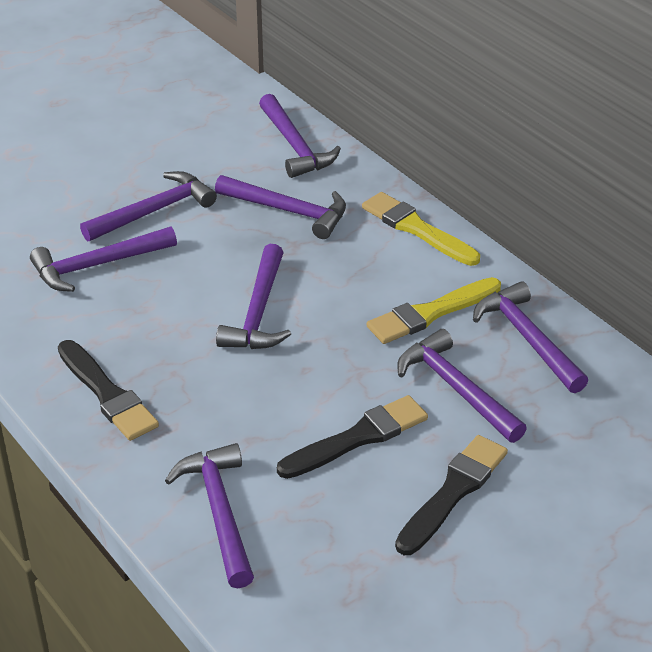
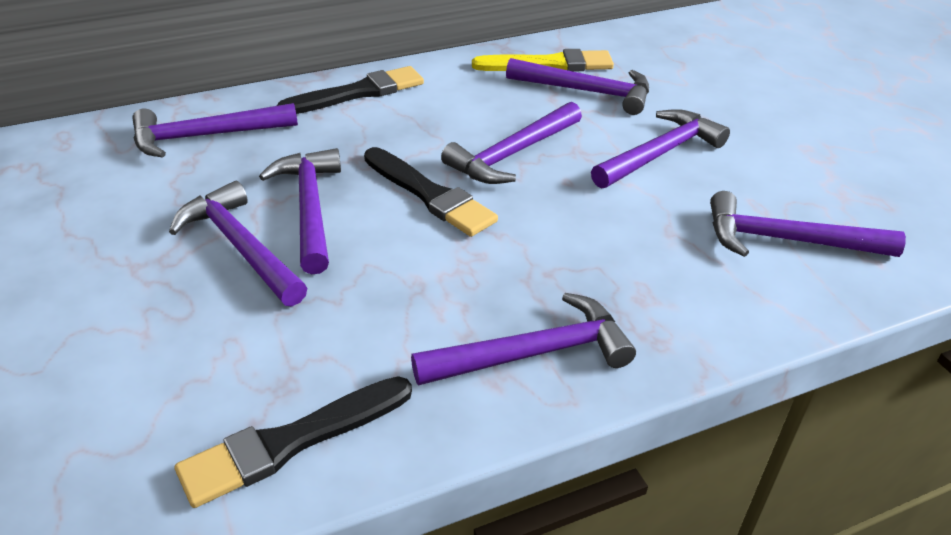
yellow brush: 2 -> 1

